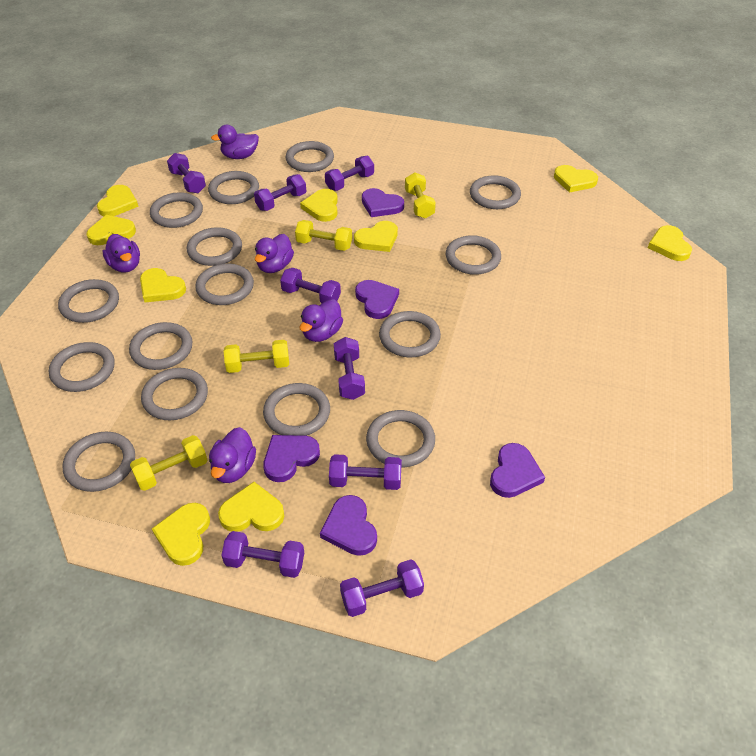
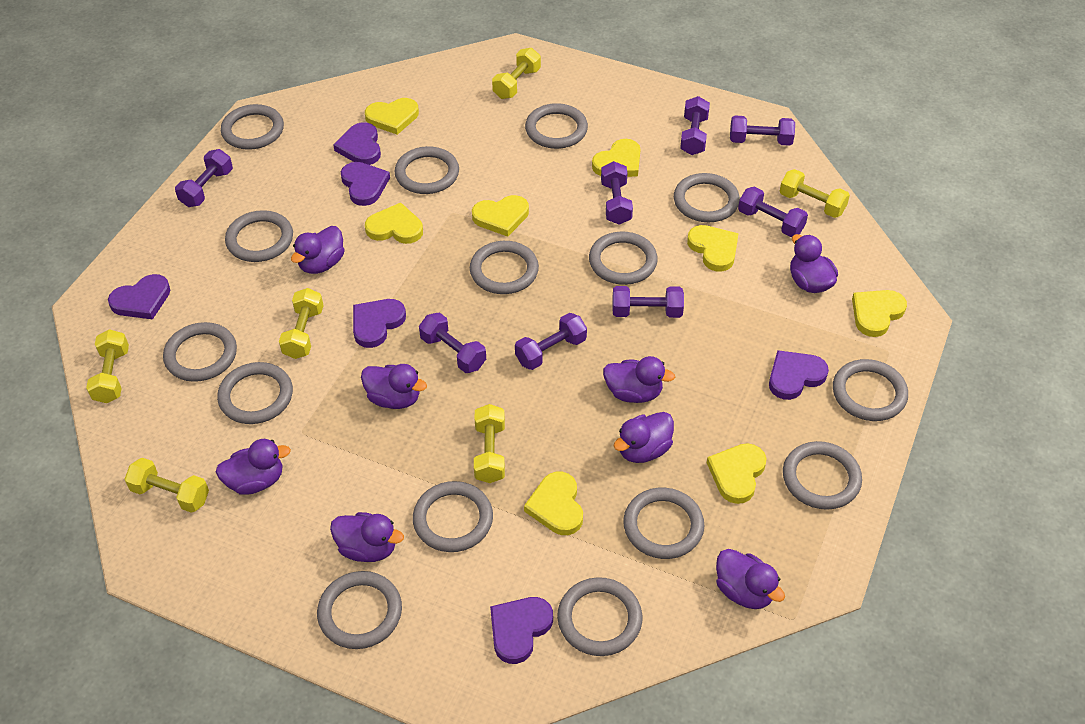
purple duck: 5 -> 8
purple heart: 5 -> 6
yellow dumbbell: 4 -> 6
yellow heart: 9 -> 8

